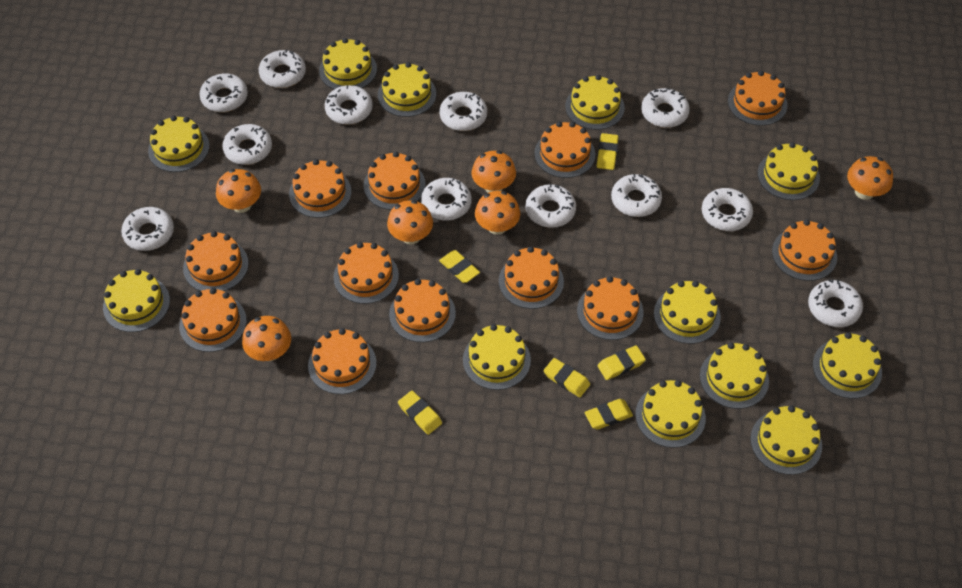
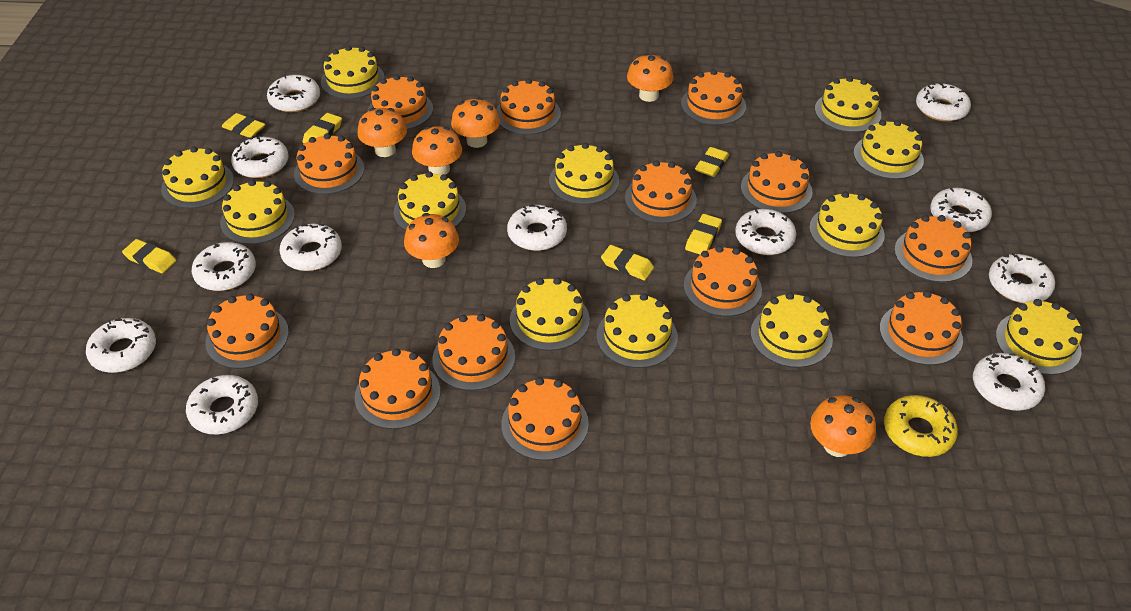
orange cake: 12 -> 13
yellow donut: 0 -> 1

